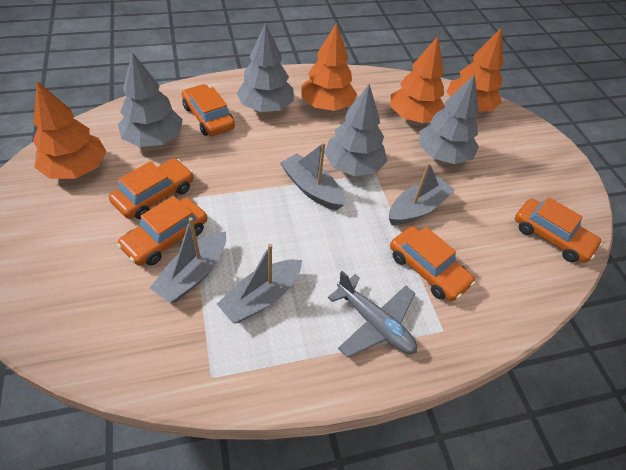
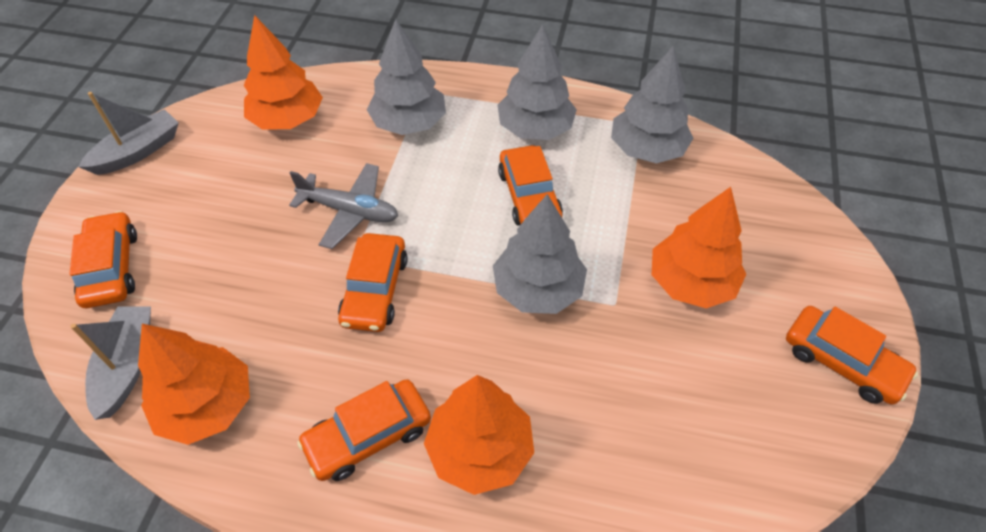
grey boat: 4 -> 2

